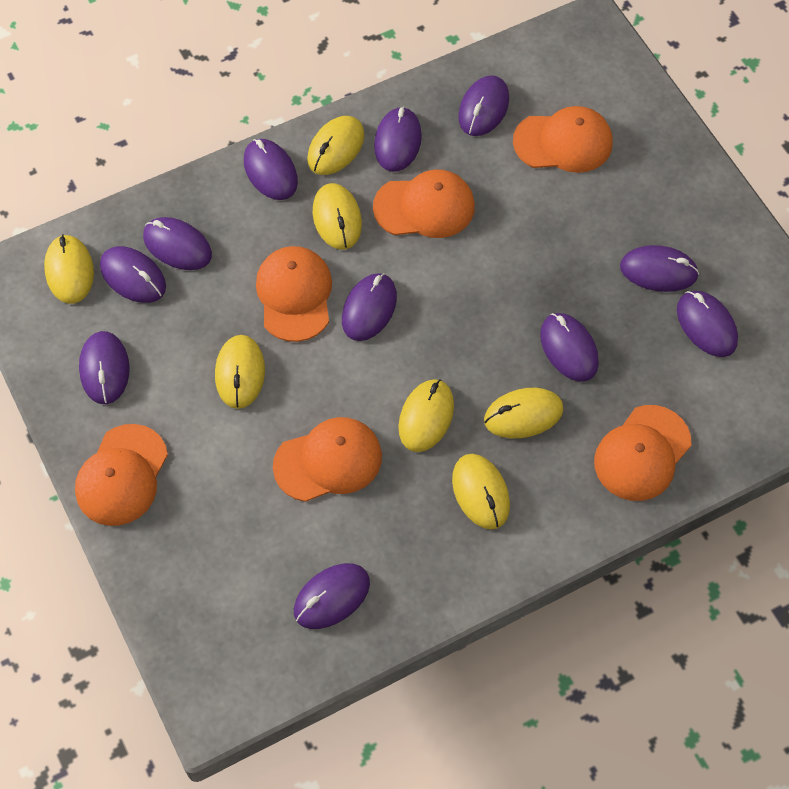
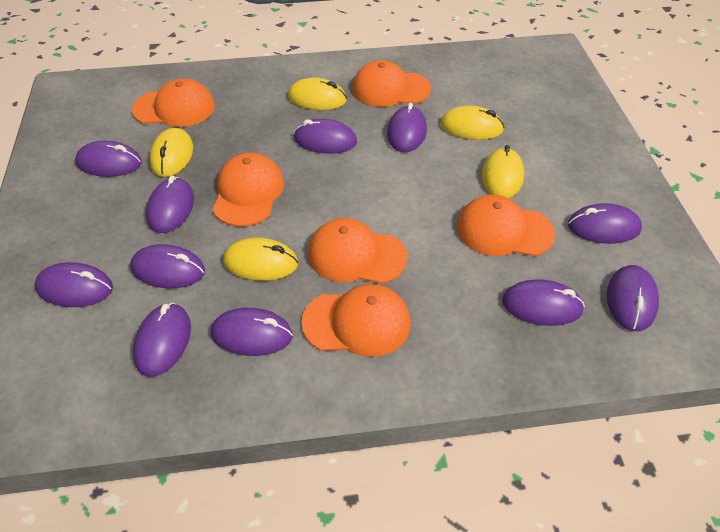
yellow mouse: 7 -> 5

